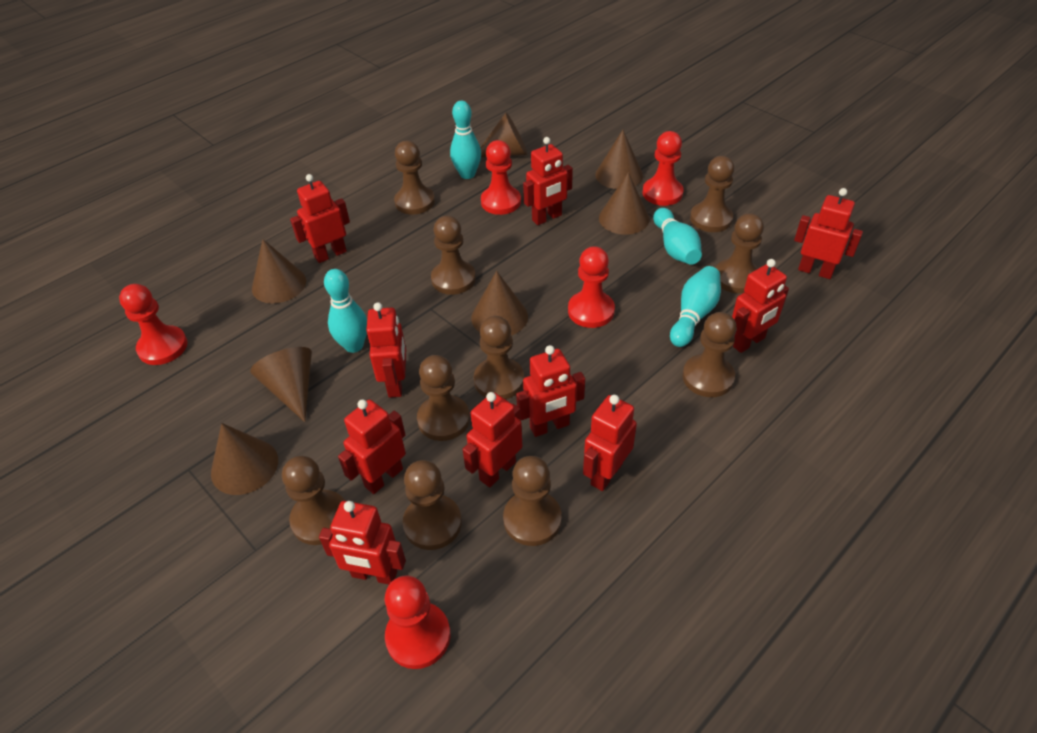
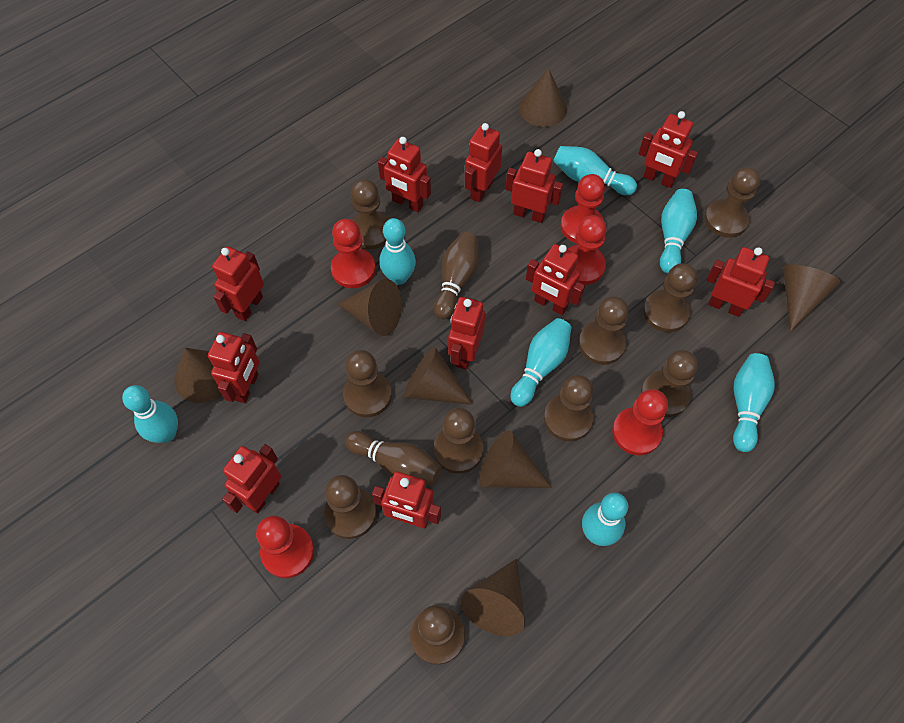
brown bowling pin: 0 -> 2
red robot: 10 -> 11
turquoise bowling pin: 4 -> 7

